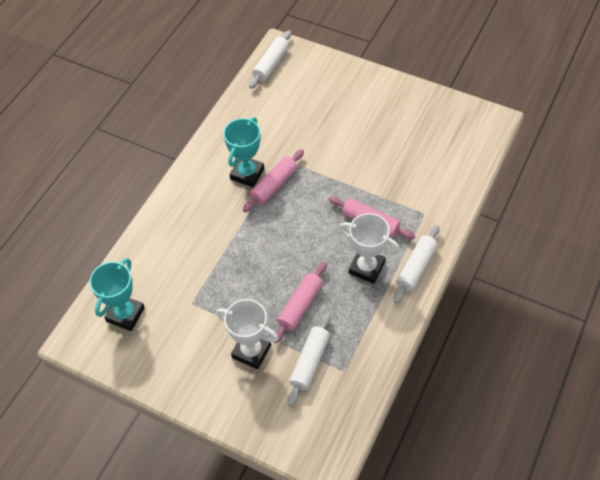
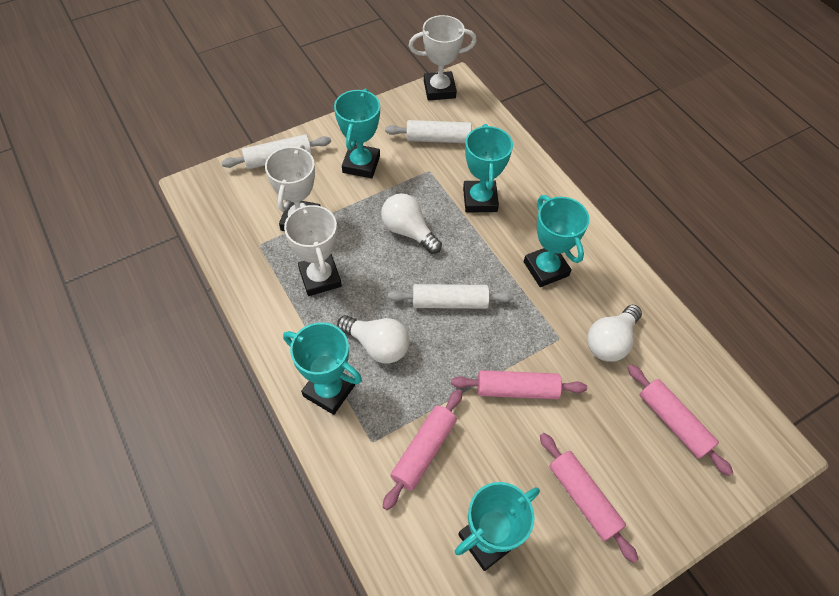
pink rolling pin: 3 -> 4
turquoise trophy: 2 -> 5
white light bulb: 0 -> 3
white trophy: 2 -> 3

